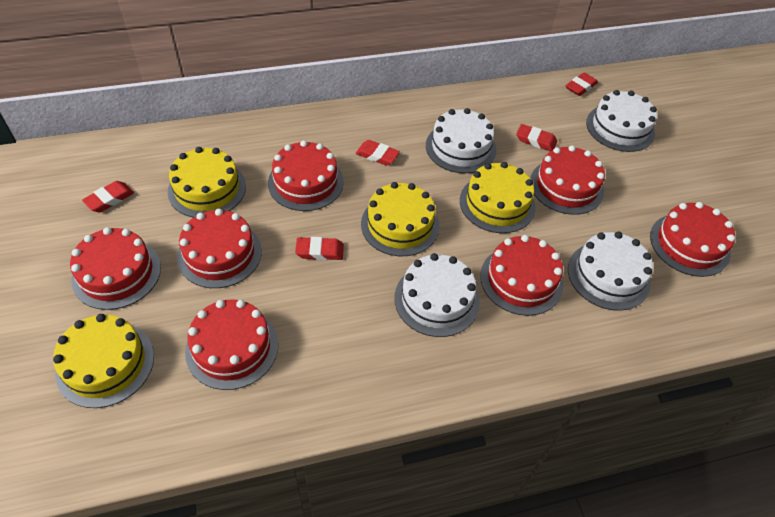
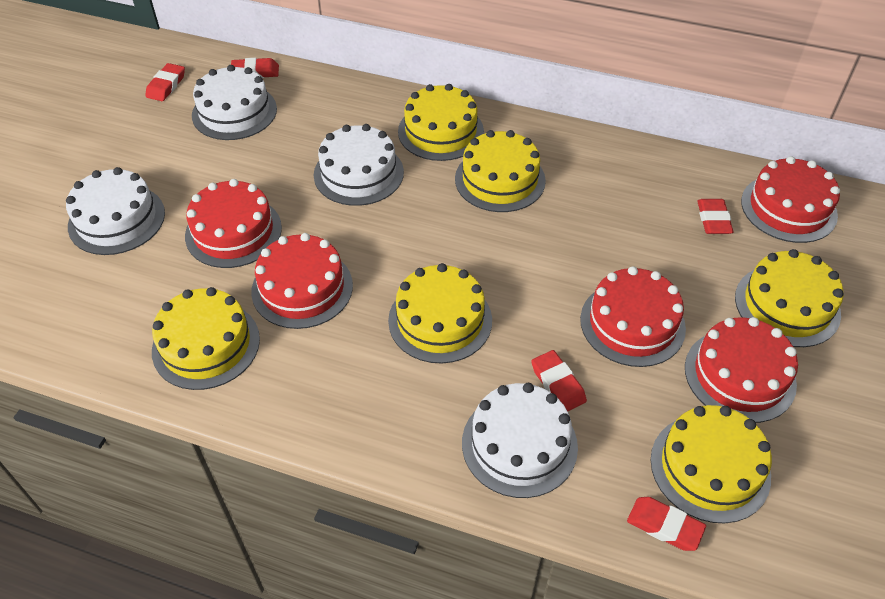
red cake: 7 -> 5
yellow cake: 4 -> 6

